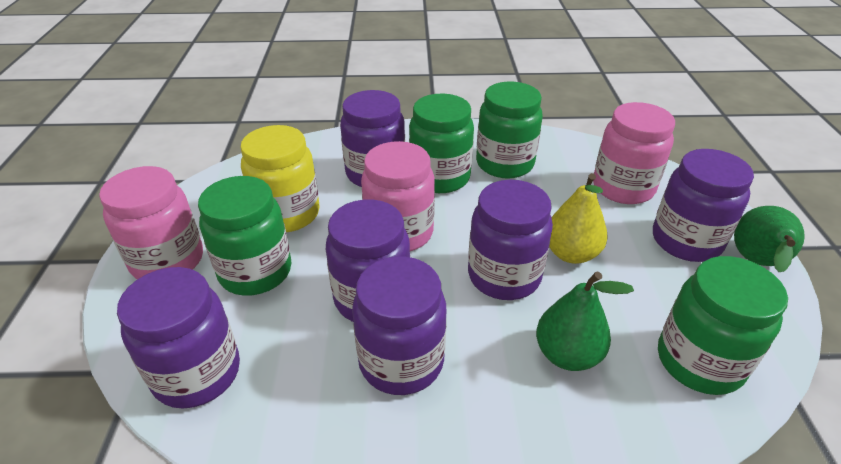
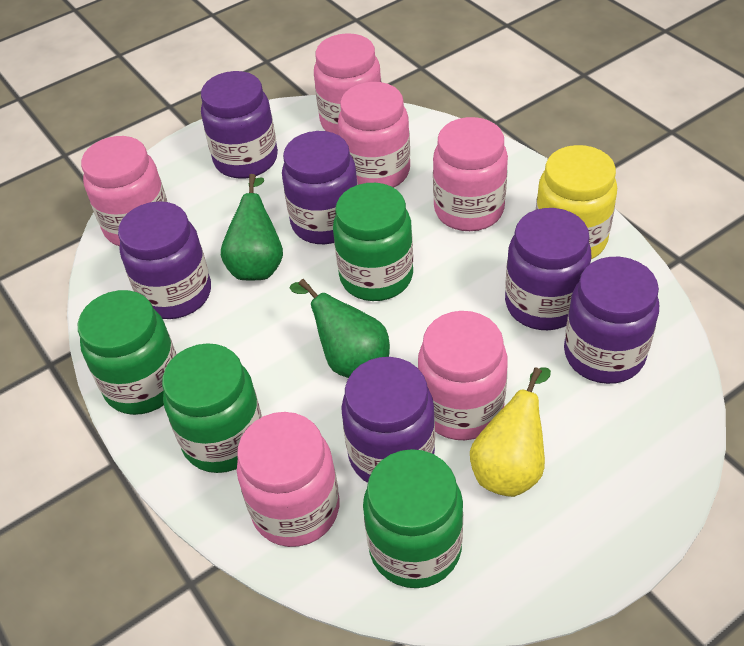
pink jar: 3 -> 6

